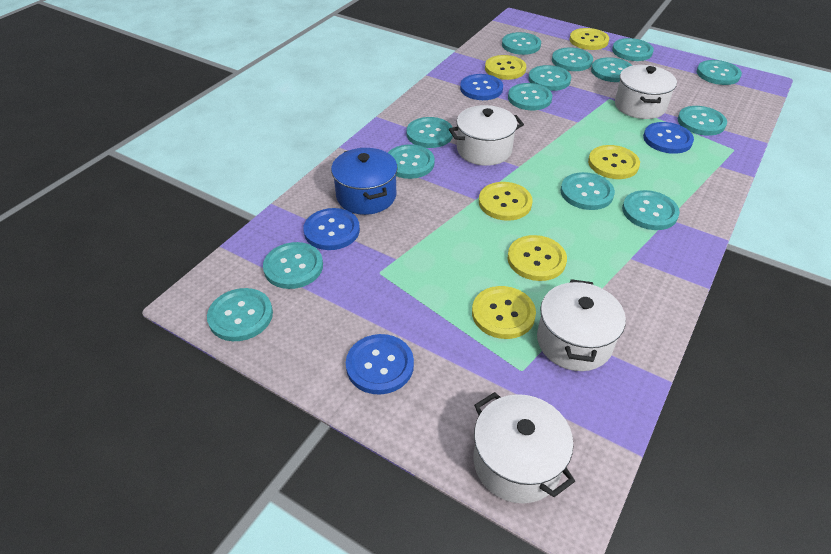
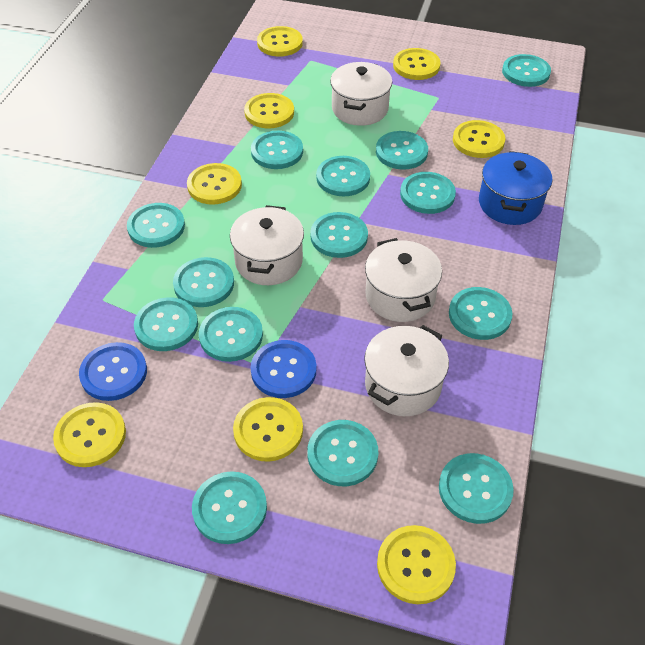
blue button: 4 -> 2
yellow button: 6 -> 8

